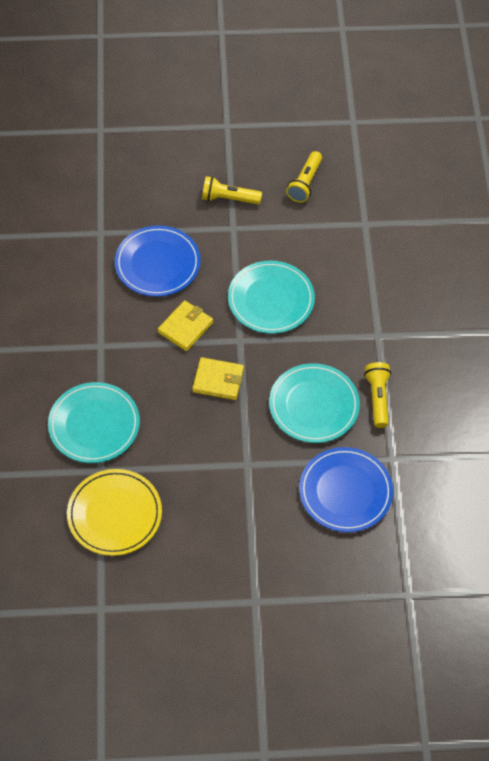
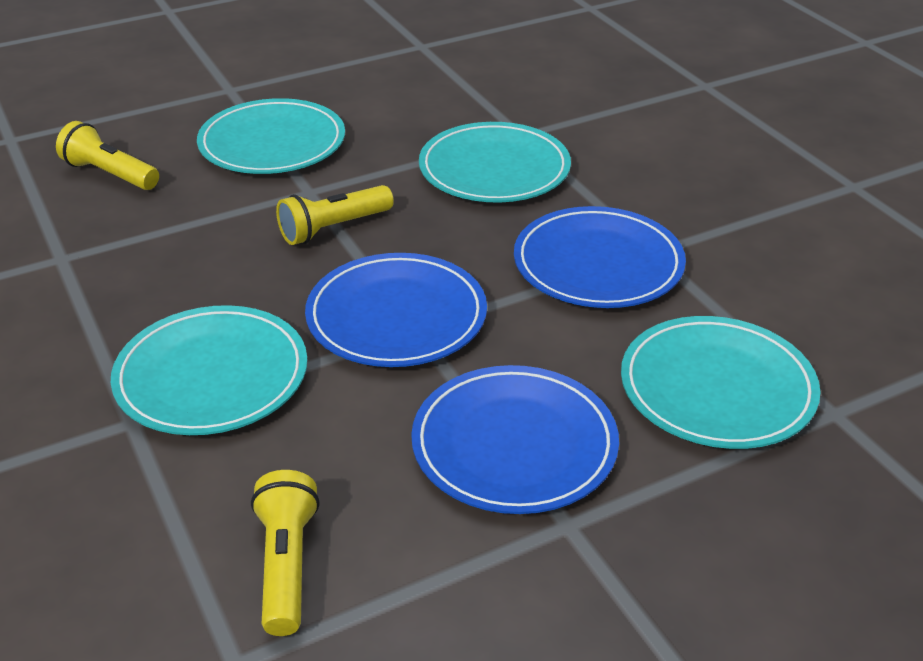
blue plate: 2 -> 3
turquoise plate: 3 -> 4
yellow plate: 1 -> 0
yellow wallet: 2 -> 0

